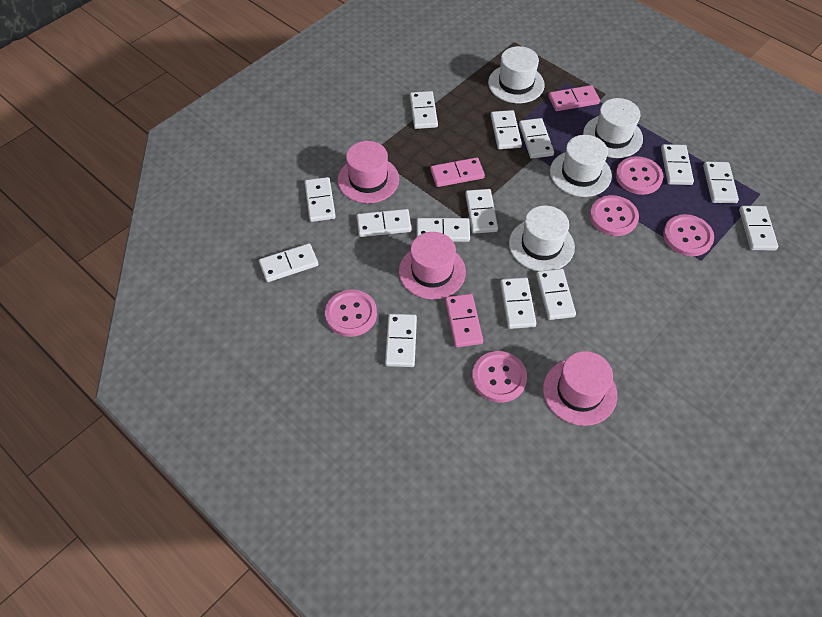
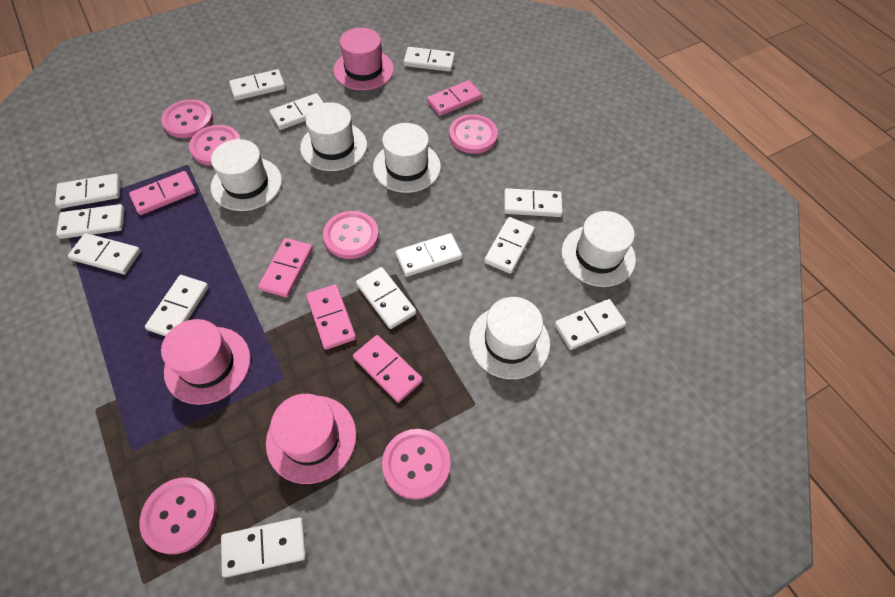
pink button: 5 -> 6
pink domino: 3 -> 5
white domino: 14 -> 13
white hat: 4 -> 5

